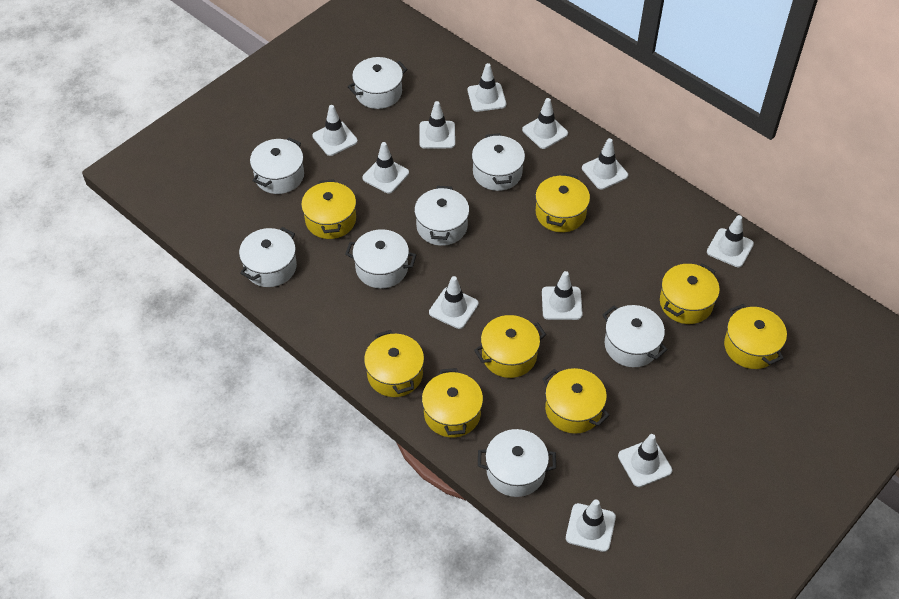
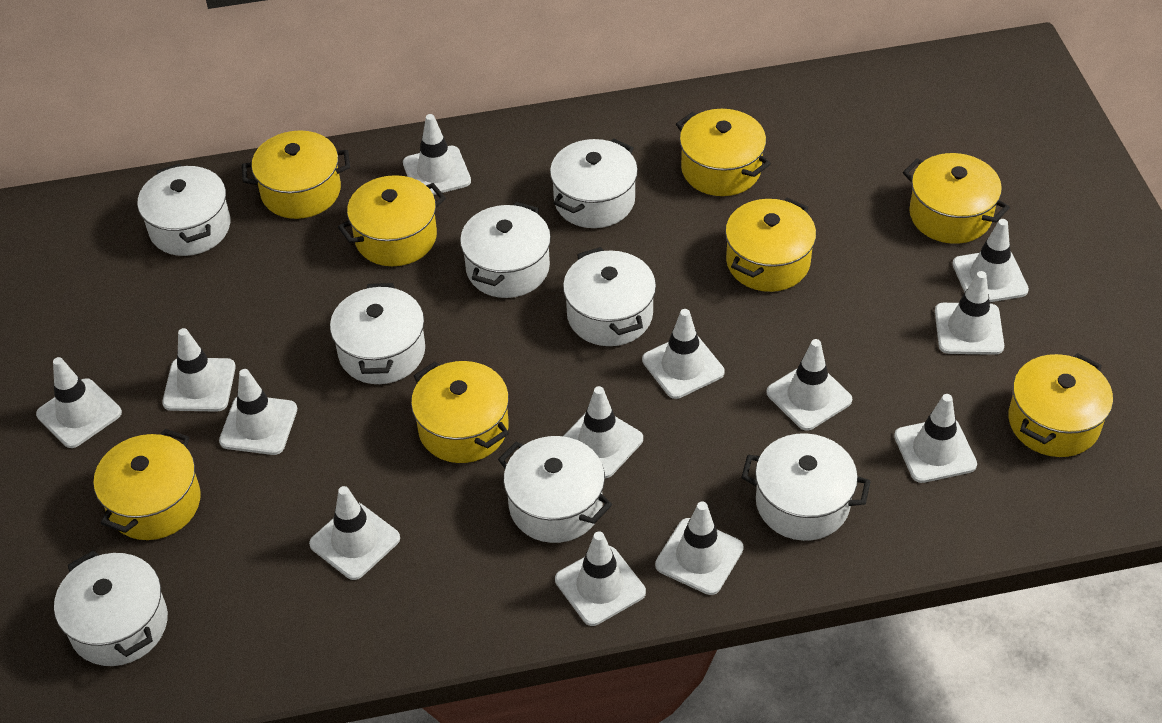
white traffic cone: 11 -> 13

